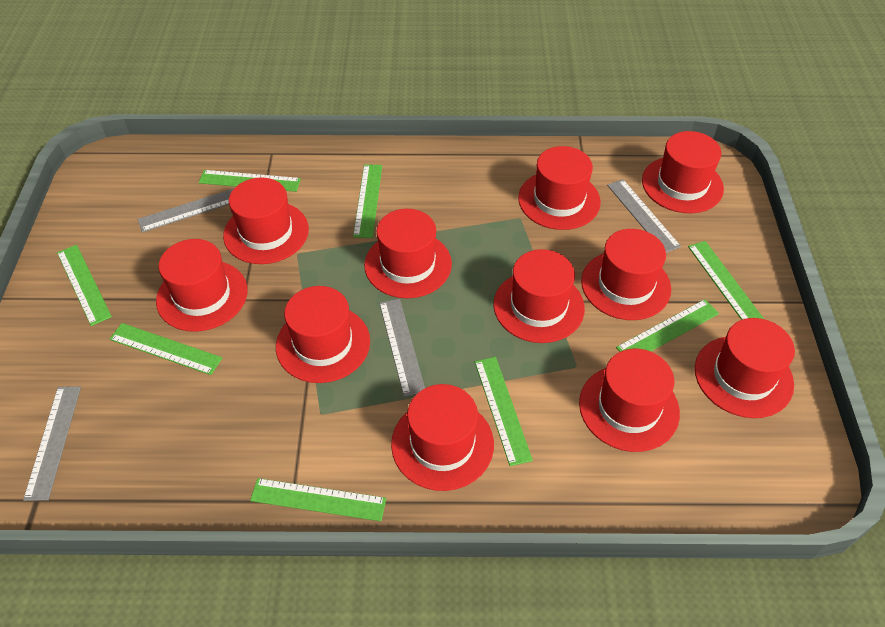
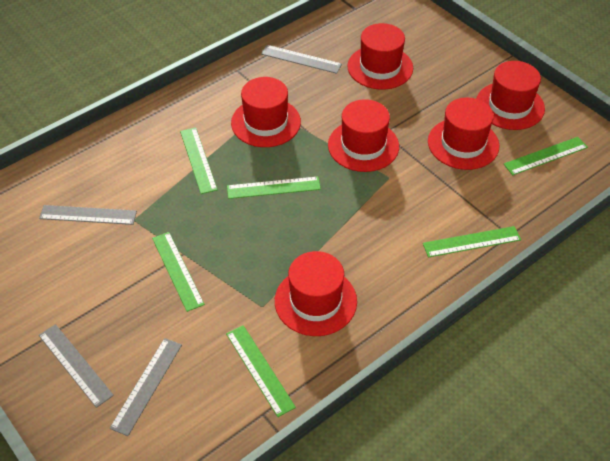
green ruler: 8 -> 6
red hat: 11 -> 6

